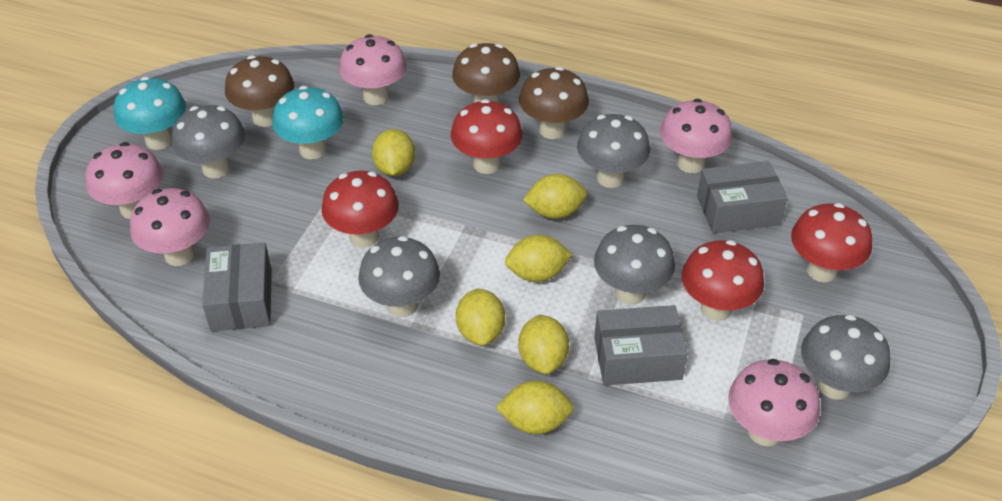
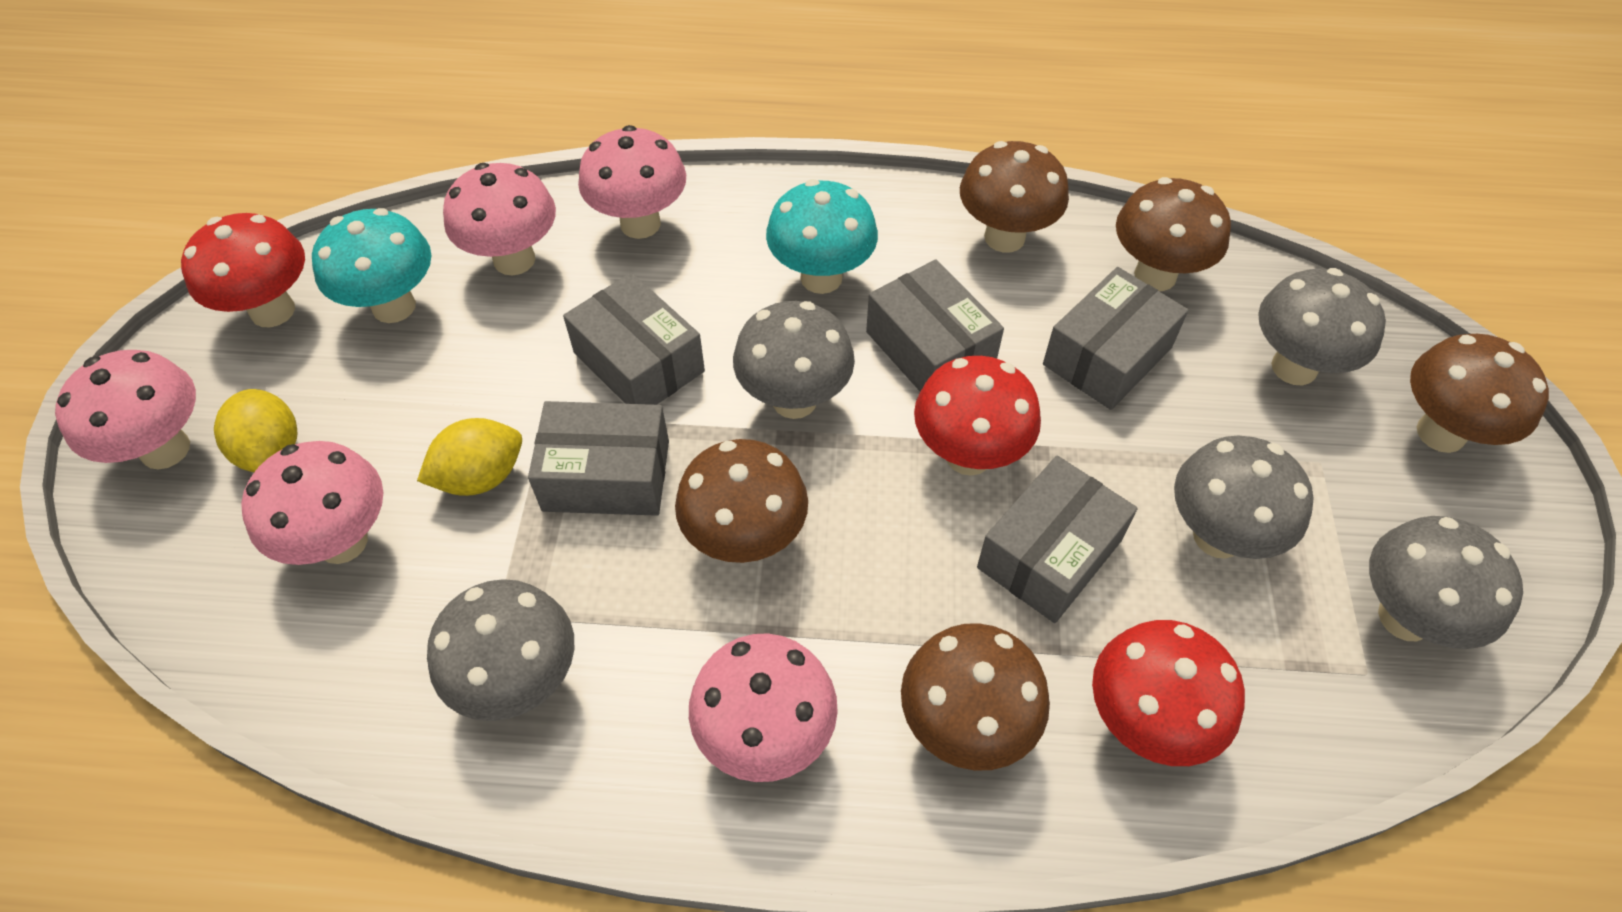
brown mushroom: 3 -> 5
grey box: 3 -> 5
red mushroom: 4 -> 3
yellow lemon: 6 -> 2

